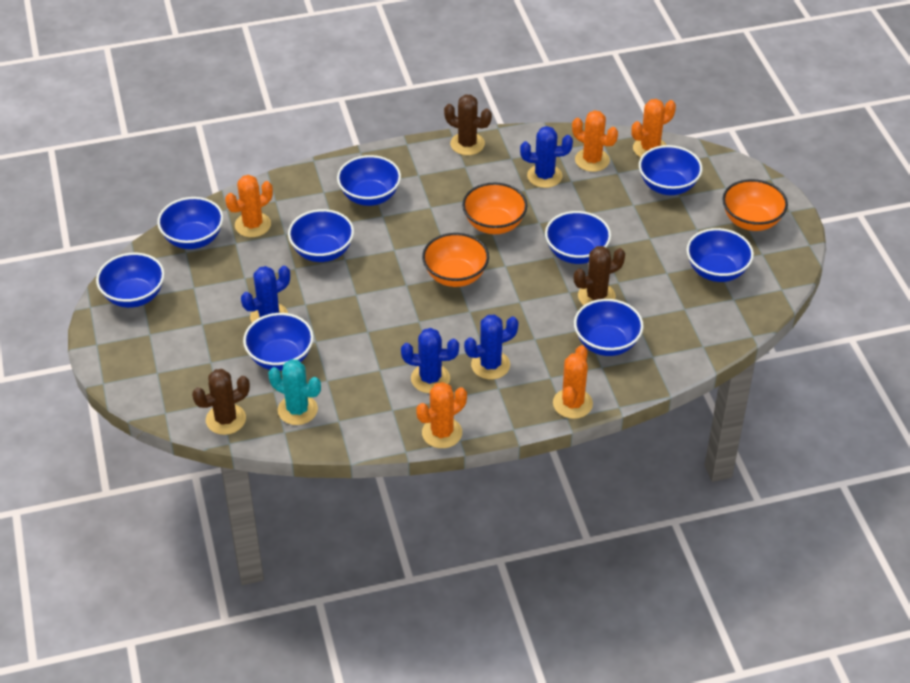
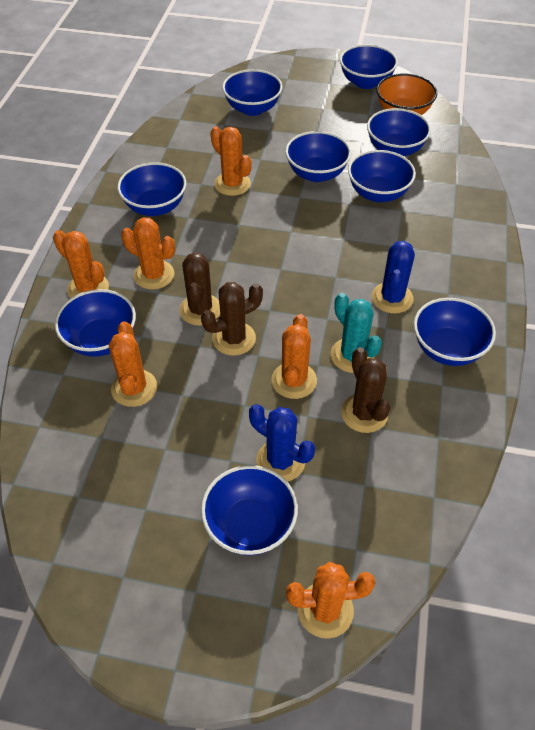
blue cactus: 4 -> 2
orange bowl: 3 -> 1
orange cactus: 5 -> 6

